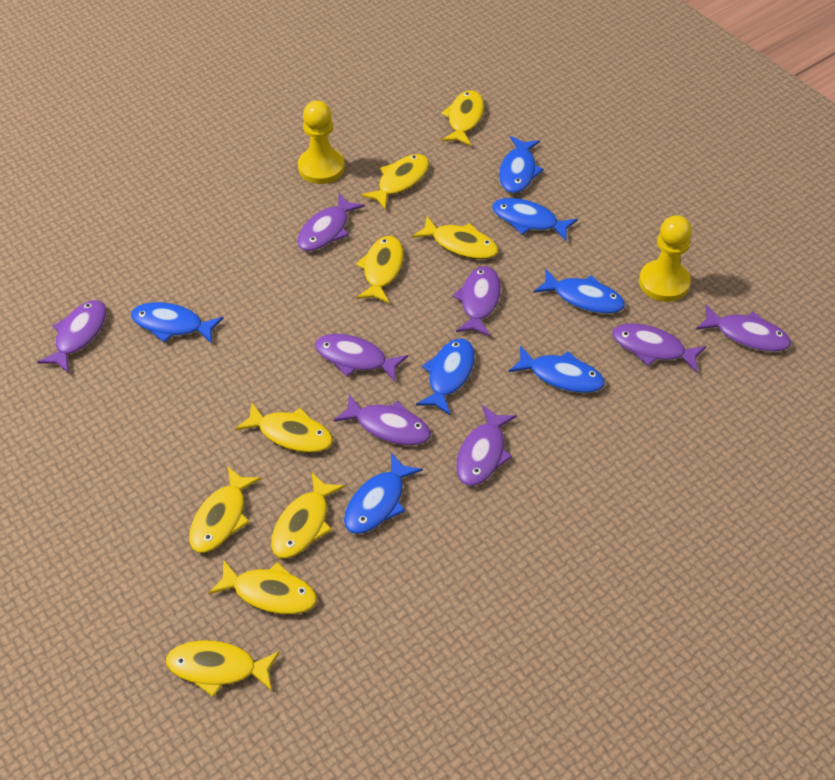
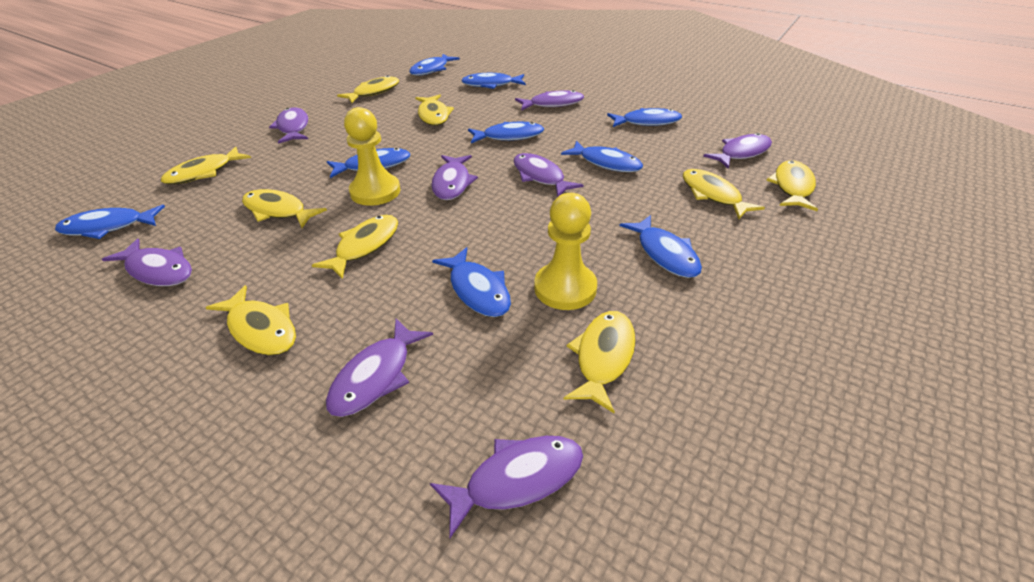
blue fish: 7 -> 9

